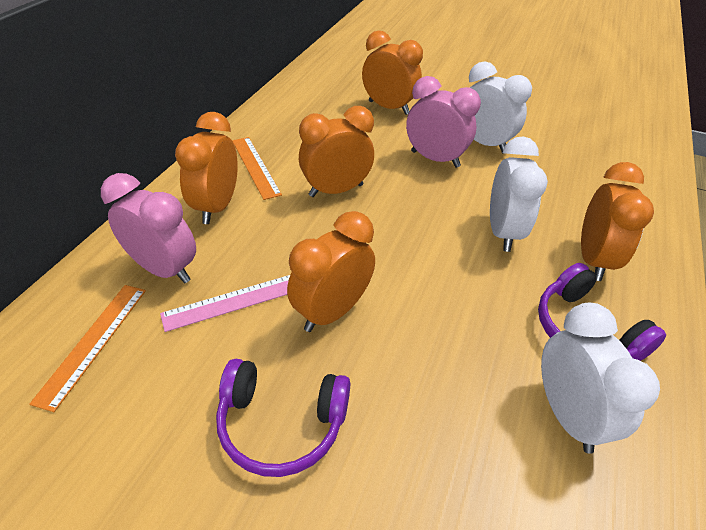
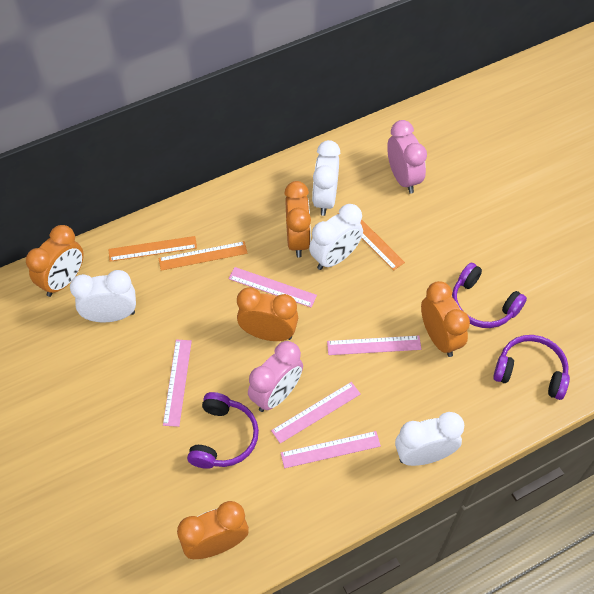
orange ruler: 2 -> 3
pink ruler: 1 -> 5
purple headphones: 2 -> 3
white clock: 3 -> 4

